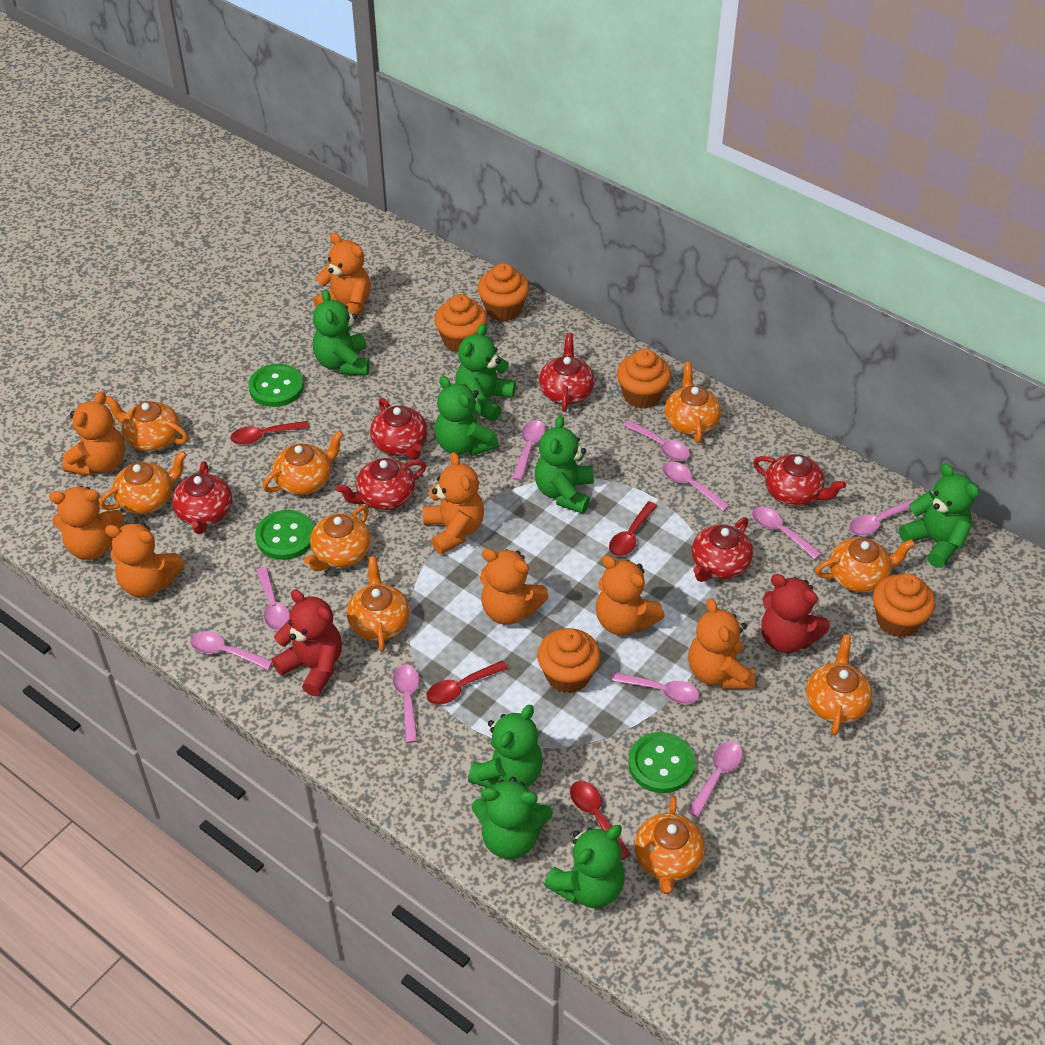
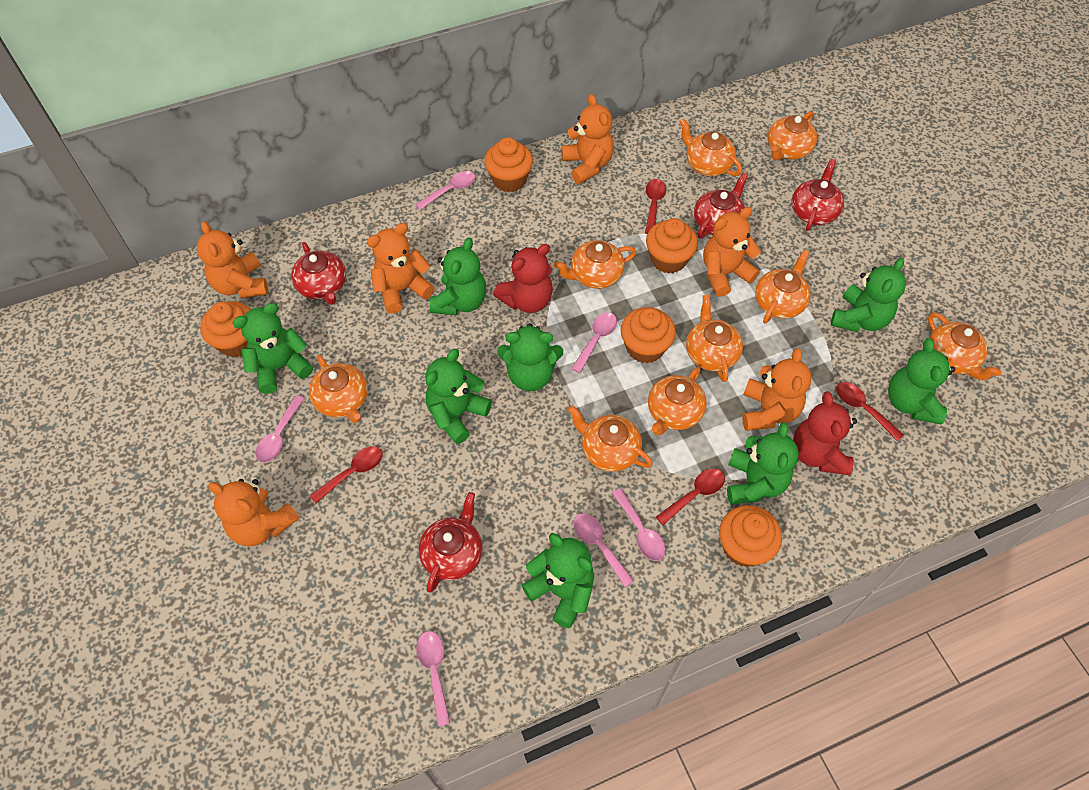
green button: 3 -> 0
orange teddy bear: 8 -> 6
pink spoon: 10 -> 6
red teapot: 6 -> 4

